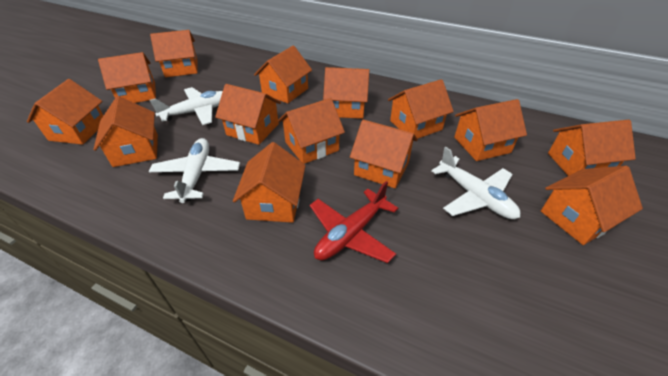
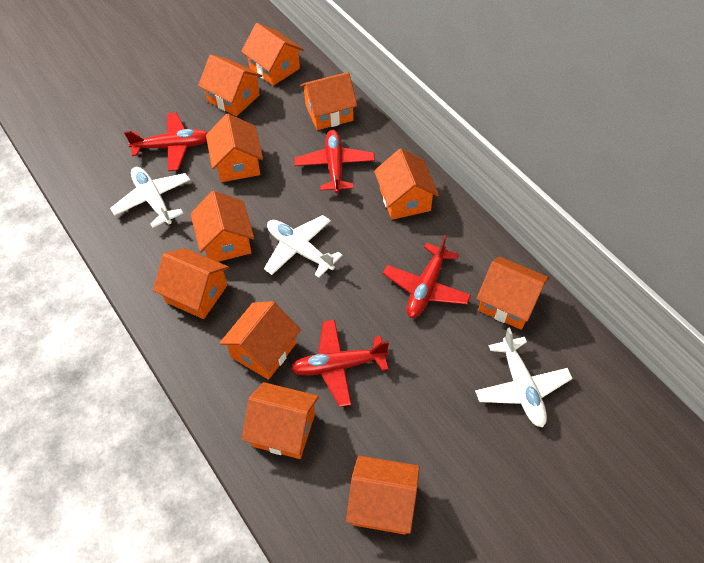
orange house: 14 -> 11
red plane: 1 -> 4

